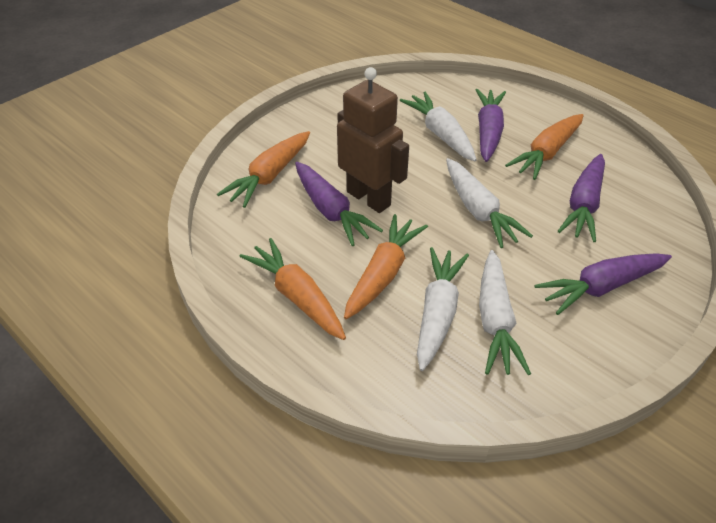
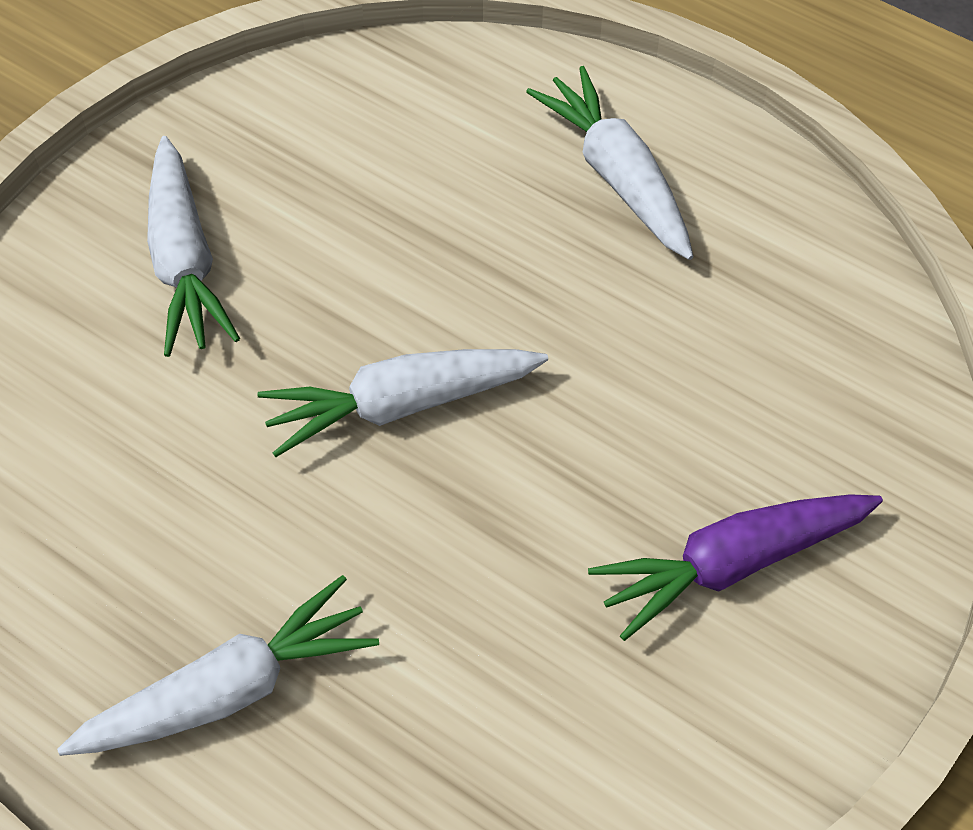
brown robot: 1 -> 0
orange carrot: 4 -> 0
purple carrot: 4 -> 1

